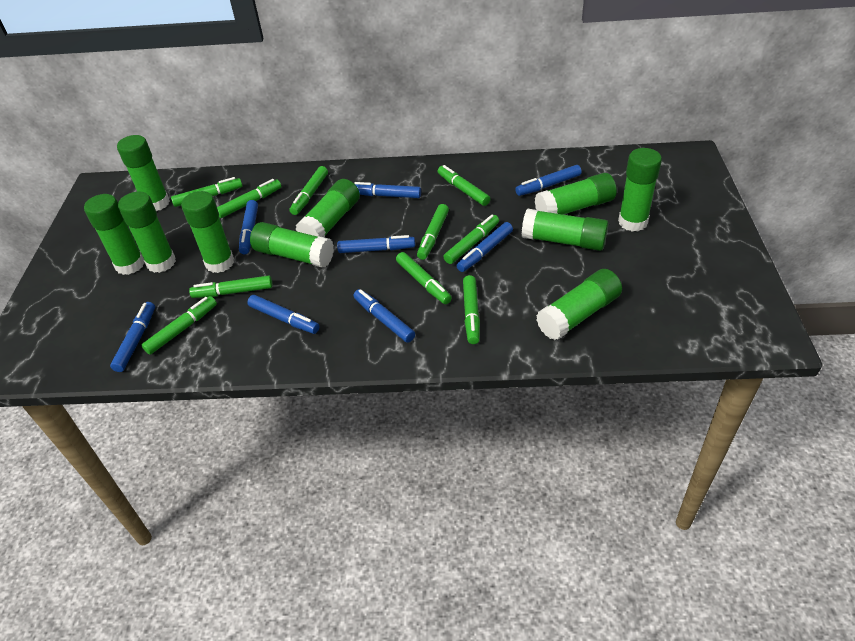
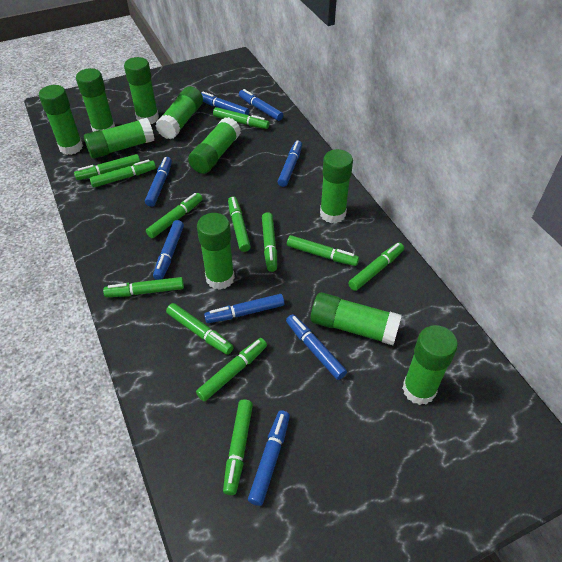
green marker: 10 -> 12

